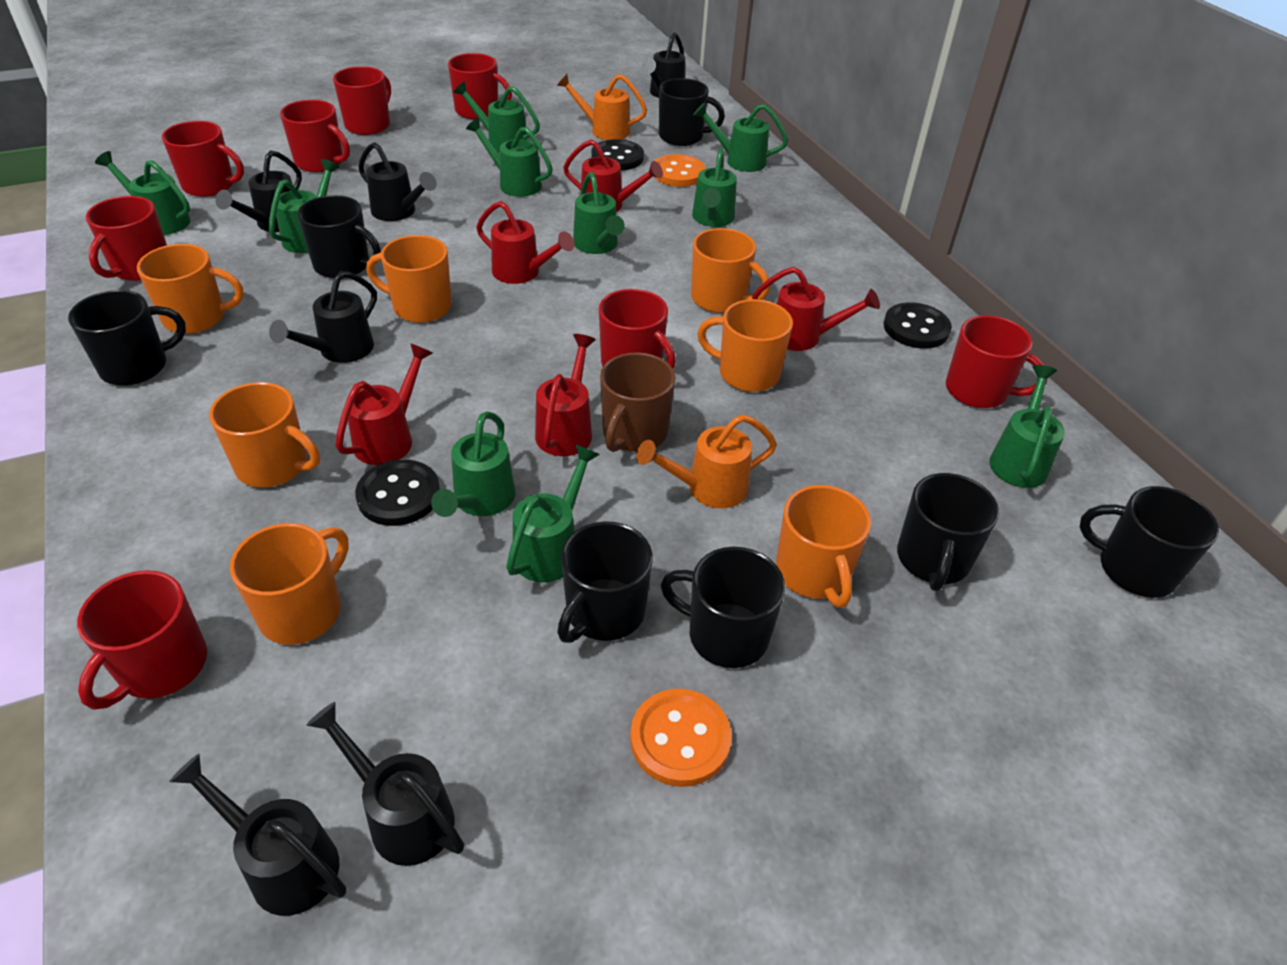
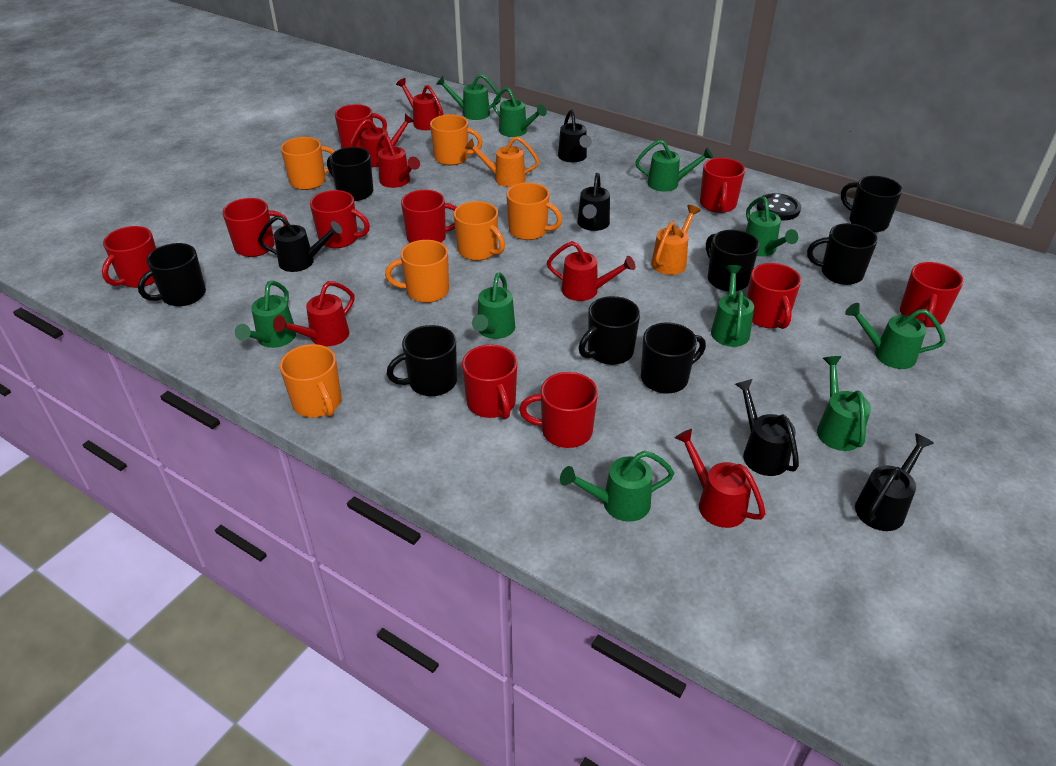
black button: 3 -> 1
black mug: 7 -> 8
black watering can: 6 -> 5
brown mug: 1 -> 0
orange button: 2 -> 0
orange mug: 7 -> 6
red mug: 8 -> 10
red watering can: 5 -> 6

